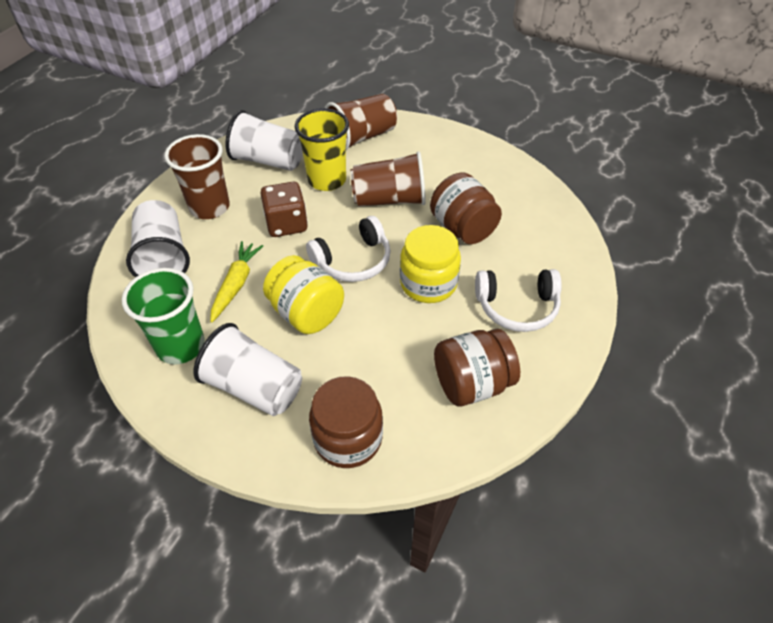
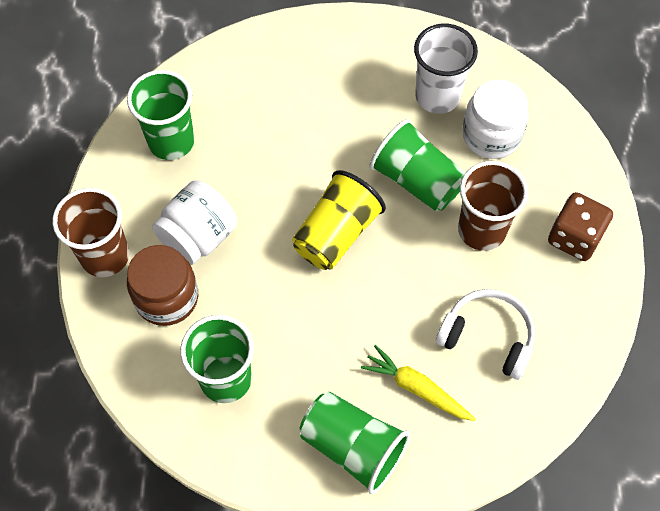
brown cup: 3 -> 2
brown jar: 3 -> 1
green cup: 1 -> 4
white cup: 3 -> 1
white headphones: 2 -> 1
white jar: 0 -> 2
yellow jar: 2 -> 0

